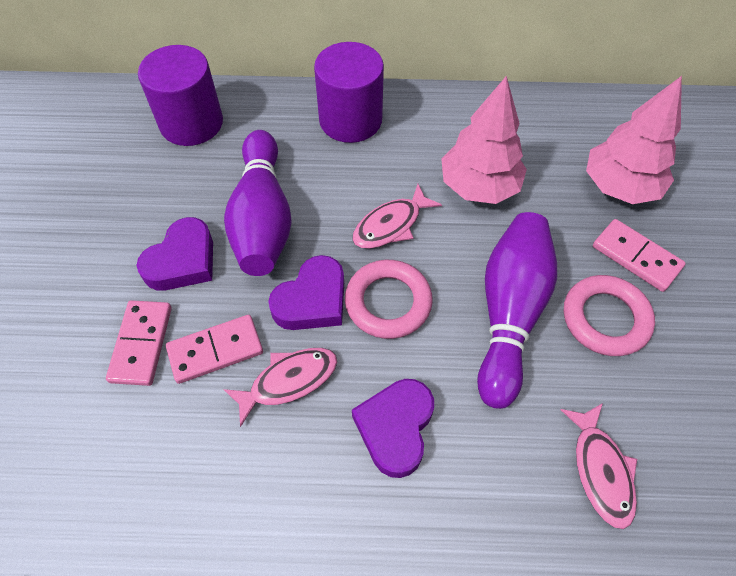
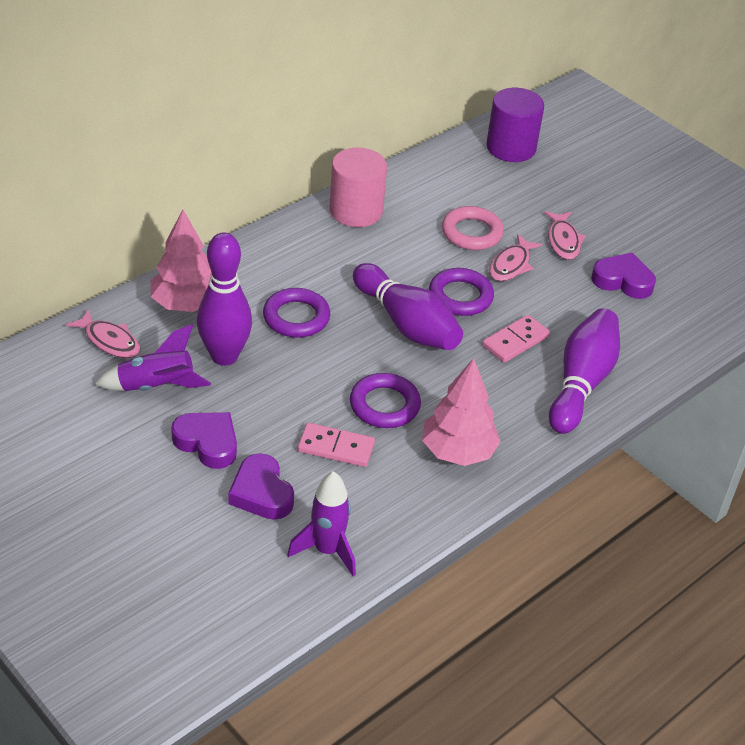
pink cylinder: 0 -> 1
pink domino: 3 -> 2
pink ring: 2 -> 1
purple bowling pin: 2 -> 3
purple cylinder: 2 -> 1
purple ring: 0 -> 3
purple rocket: 0 -> 2

